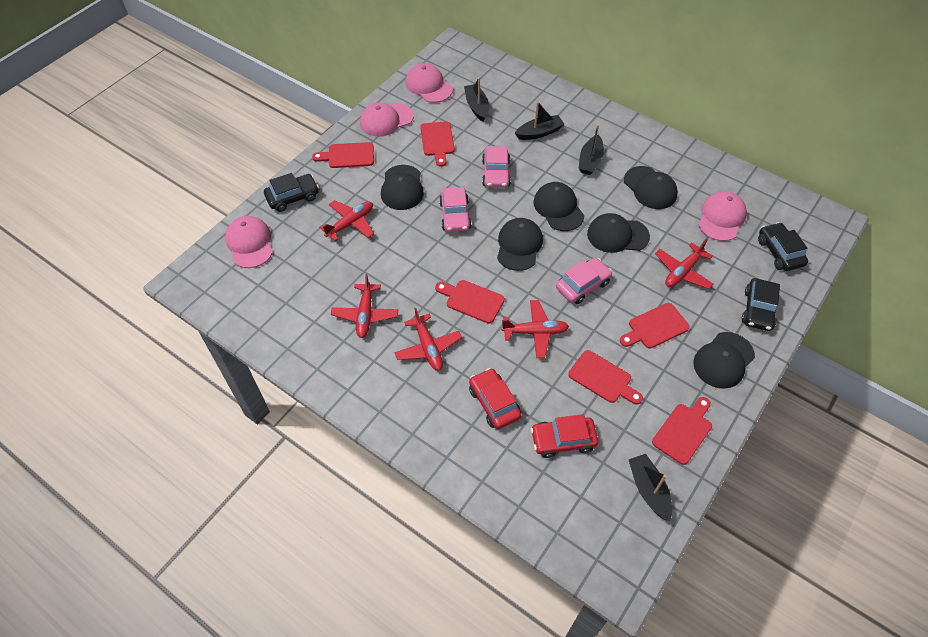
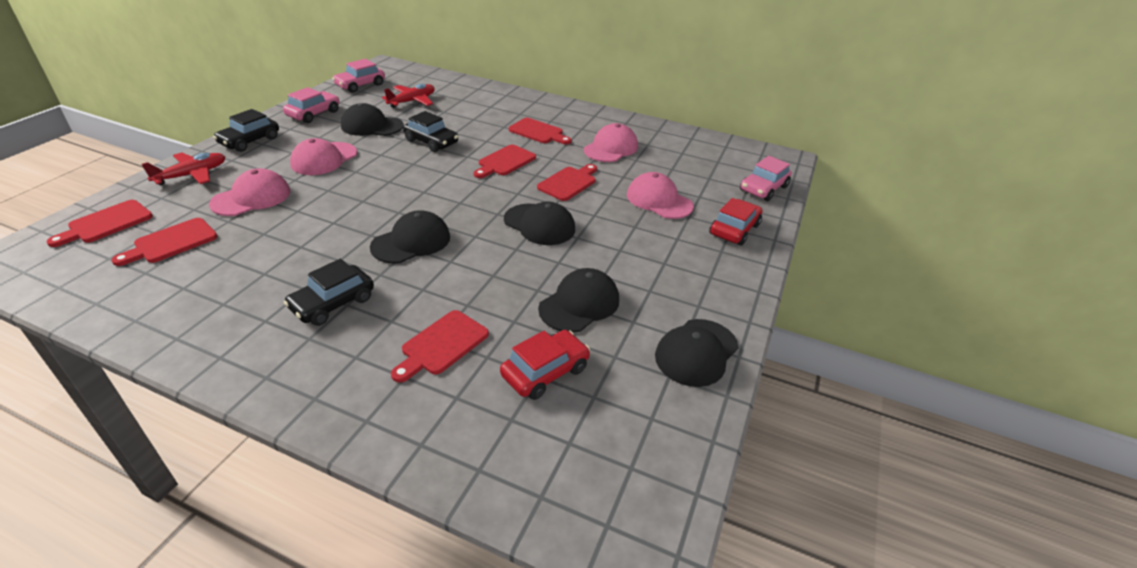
black boat: 4 -> 0
black cap: 6 -> 5
red plane: 5 -> 2

